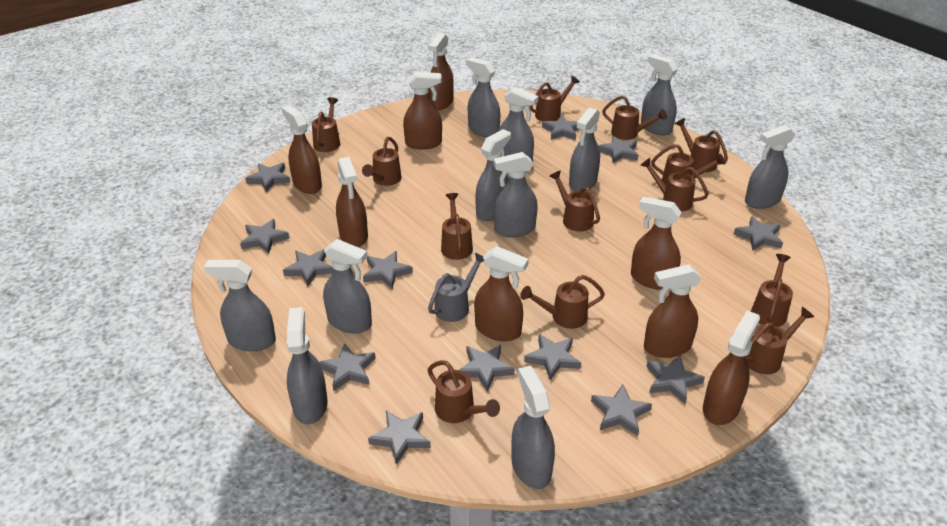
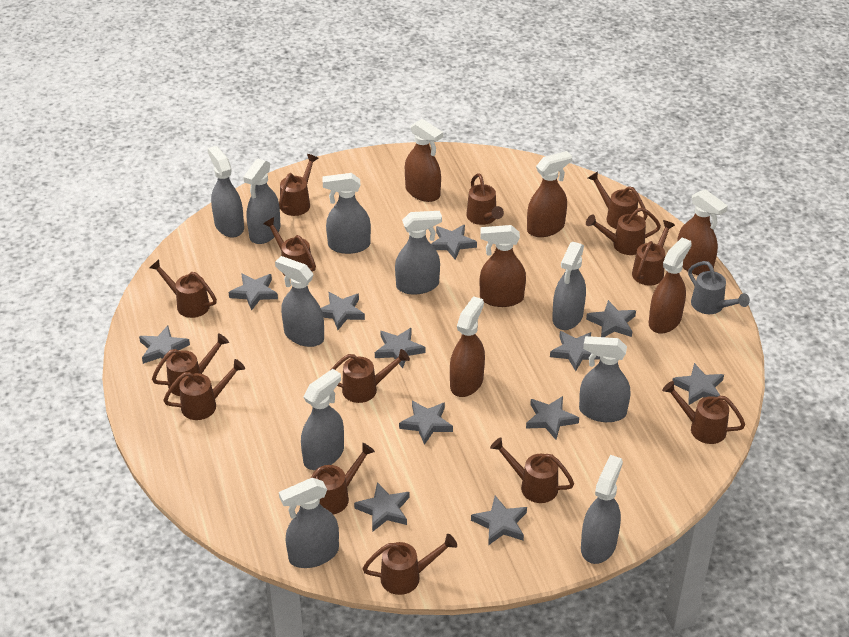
brown spray bottle: 8 -> 6
brown watering can: 13 -> 14
grey spray bottle: 11 -> 10
grey star: 13 -> 12

